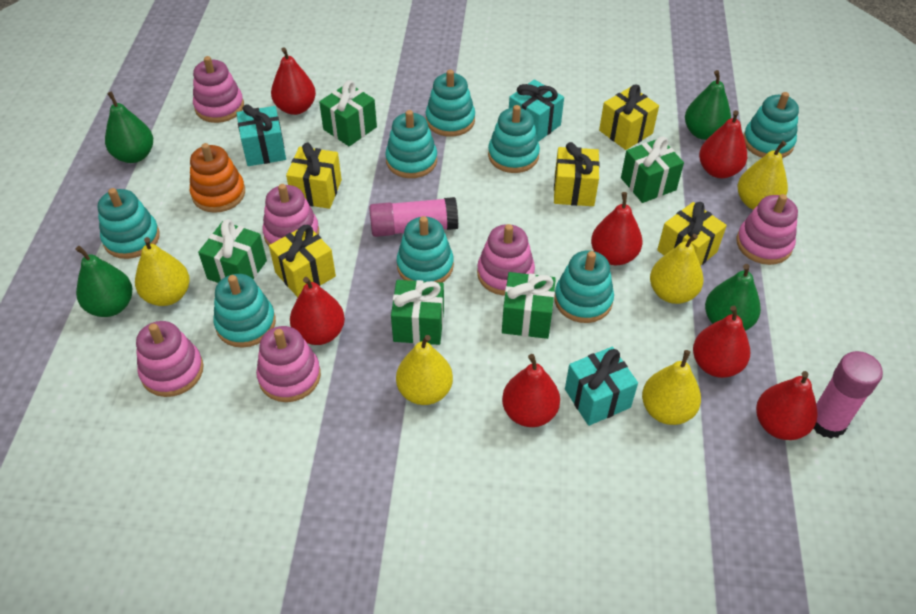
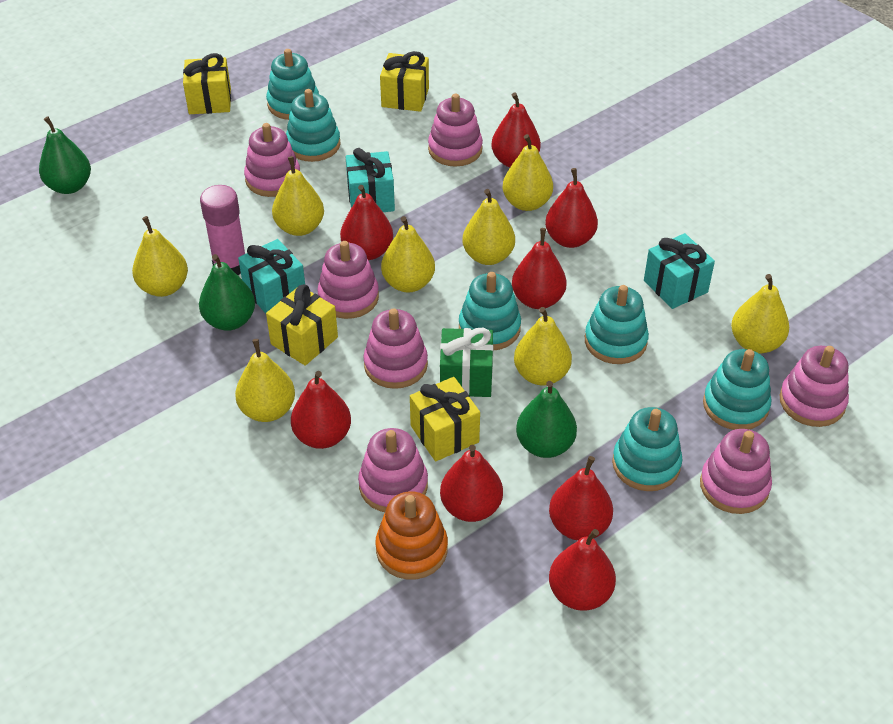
green gift: 5 -> 1
green pear: 4 -> 3
pink glue stick: 2 -> 1
pink stacking toy: 6 -> 7
red pear: 7 -> 8
turquoise stacking toy: 8 -> 6
yellow gift: 5 -> 4
yellow pear: 5 -> 8

